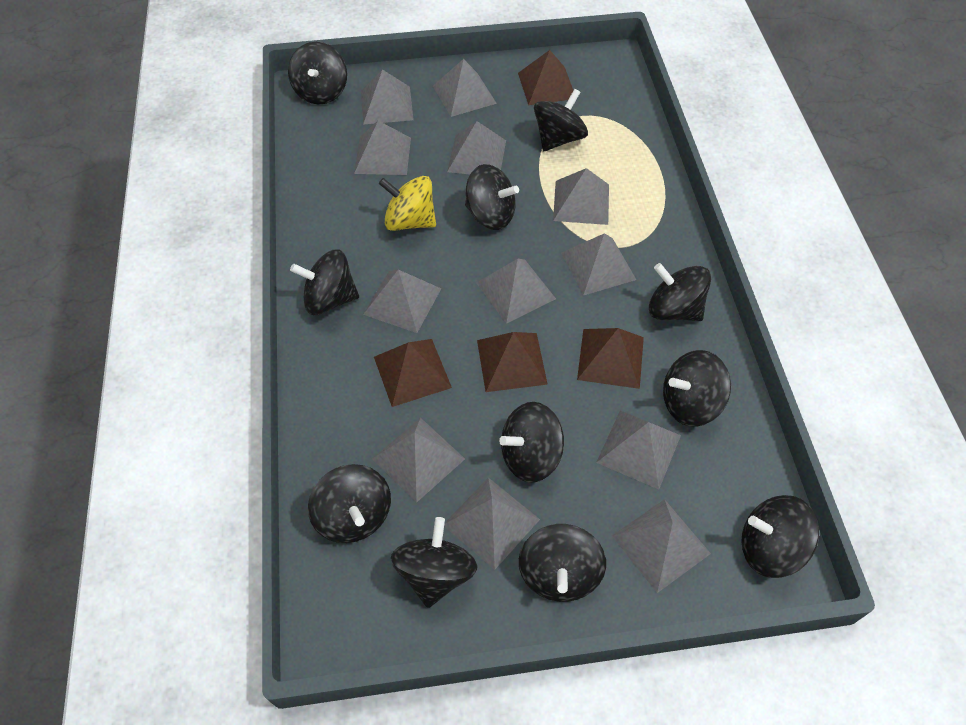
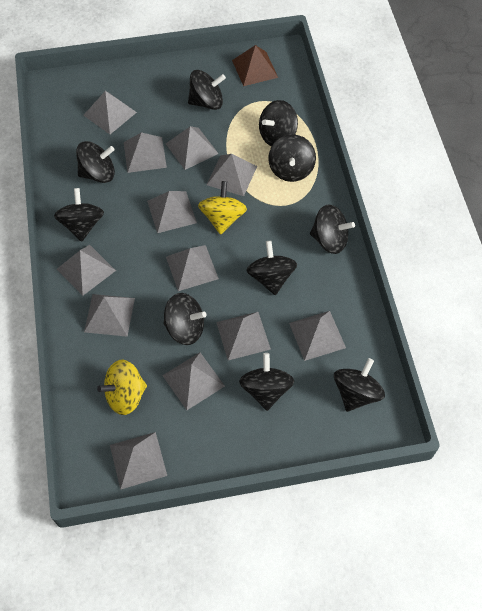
black spinning top: 11 -> 10
brown pyramid: 4 -> 1
yellow spinning top: 1 -> 2

